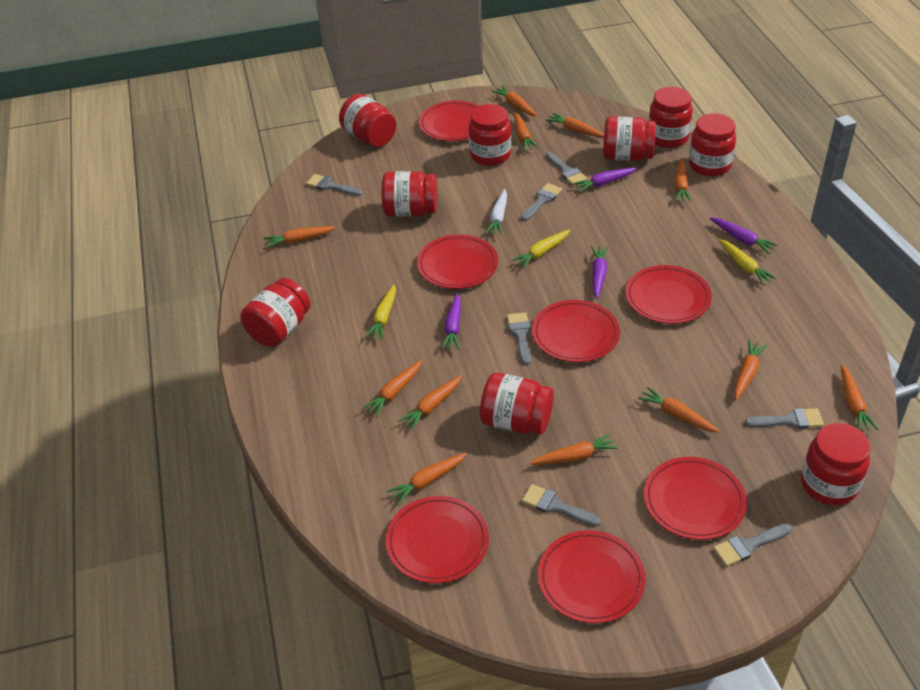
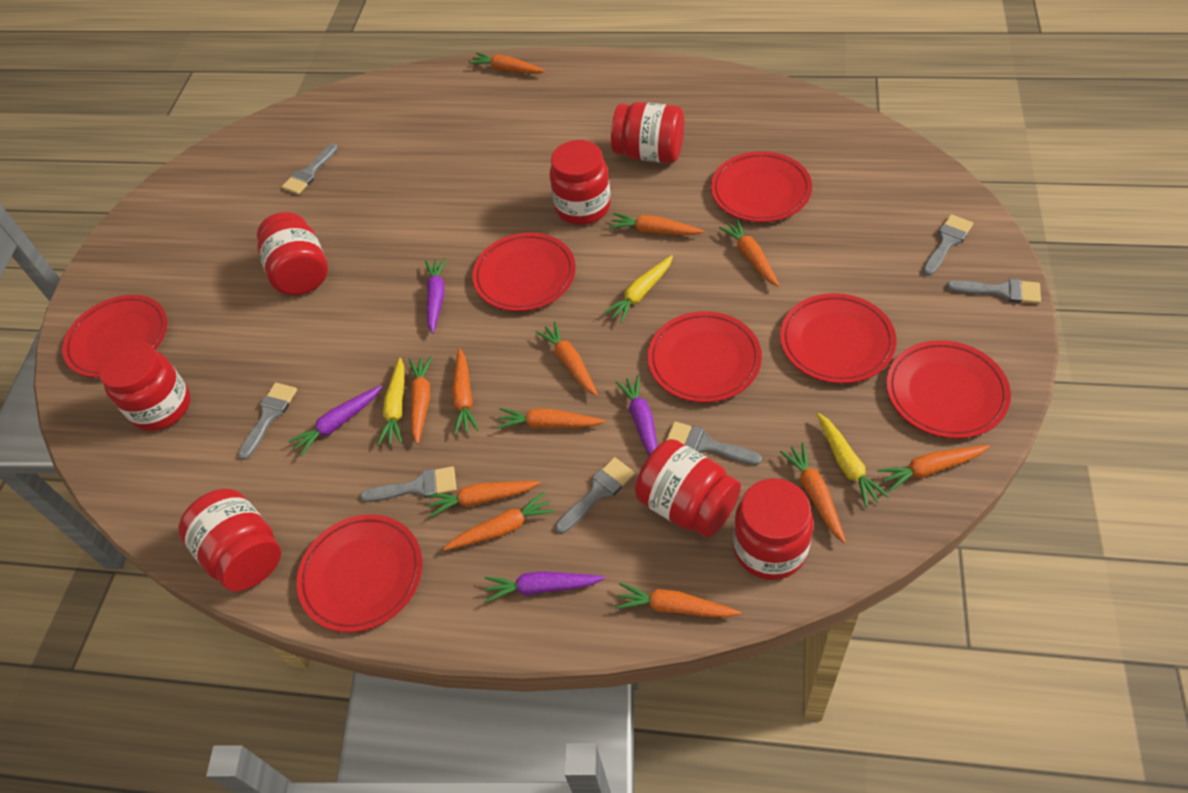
red jar: 9 -> 7
white carrot: 1 -> 0

